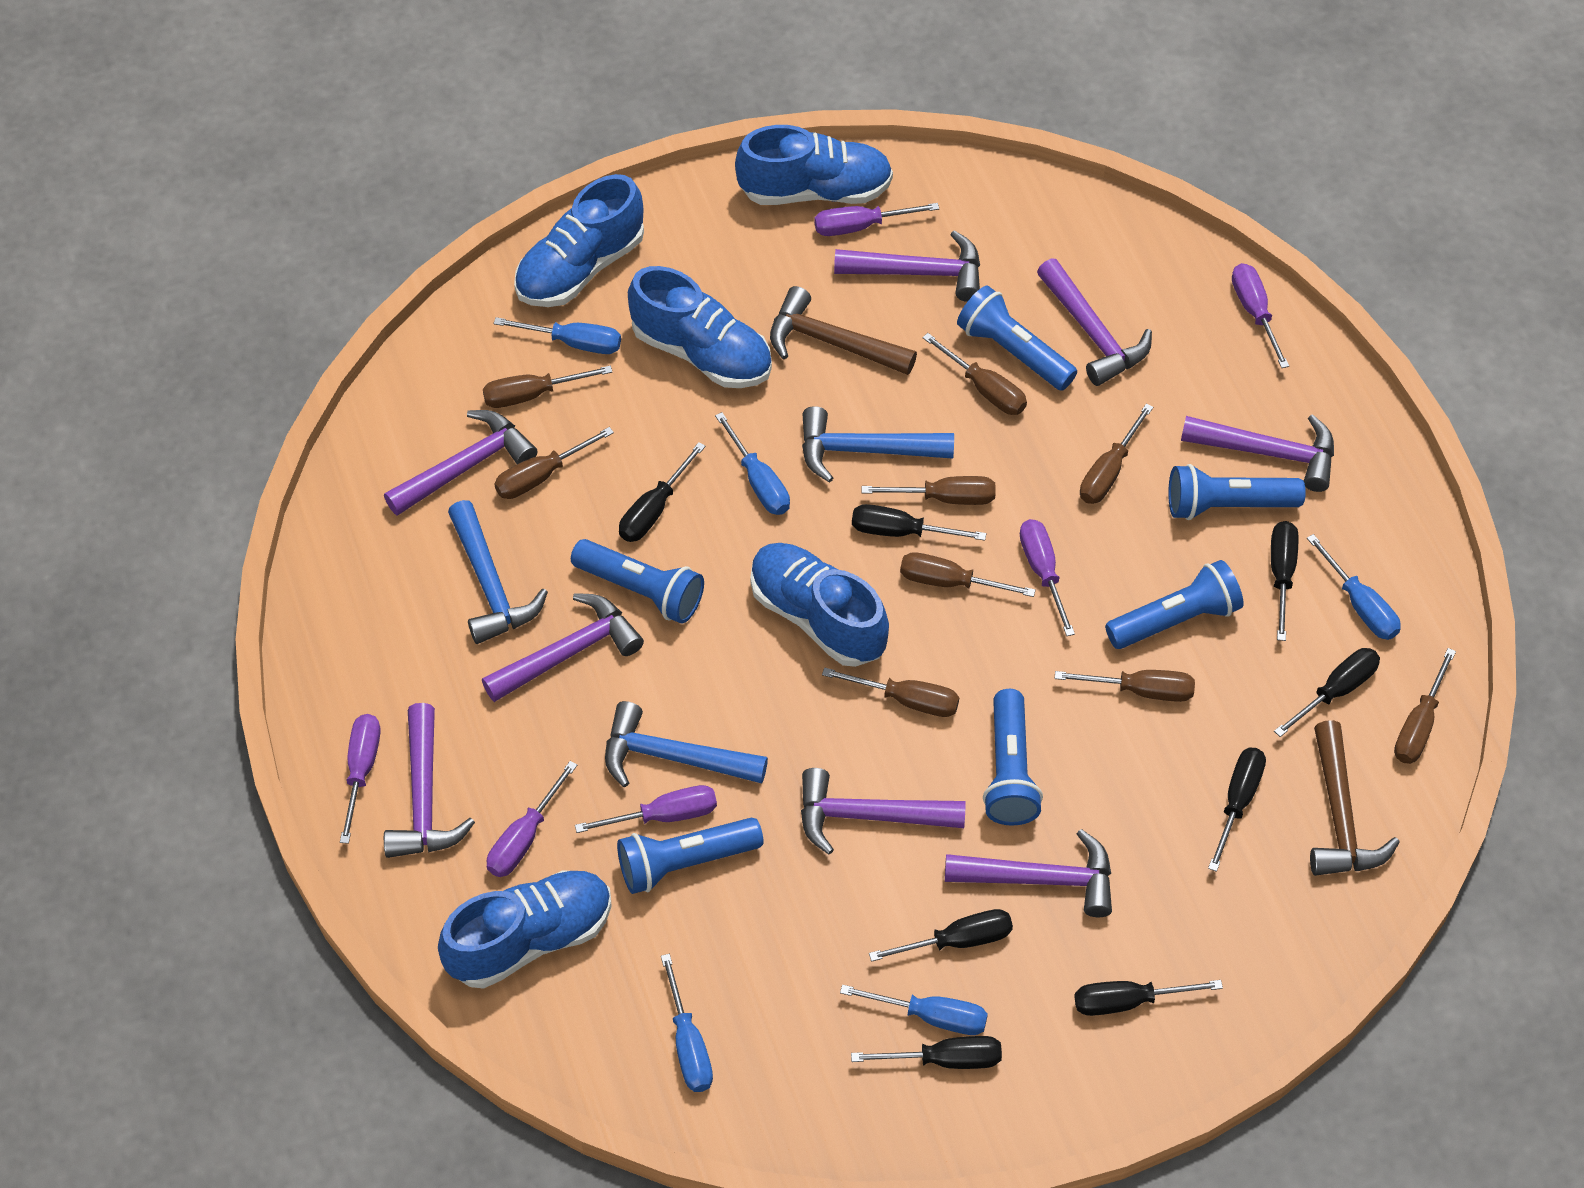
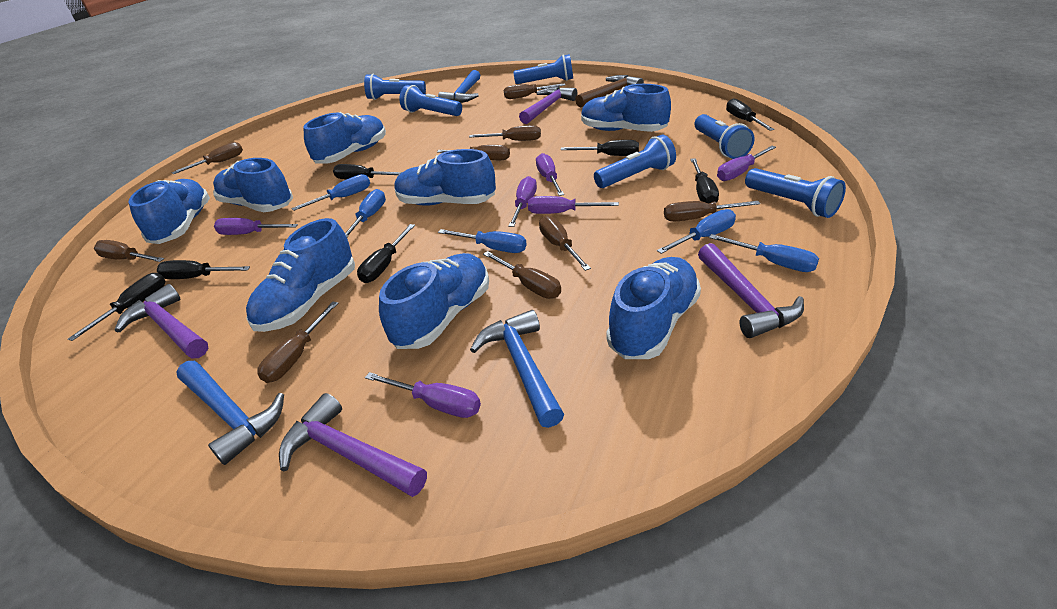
black screwdriver: 8 -> 7
blue shoe: 5 -> 8
brown hammer: 2 -> 1
purple hammer: 8 -> 4

